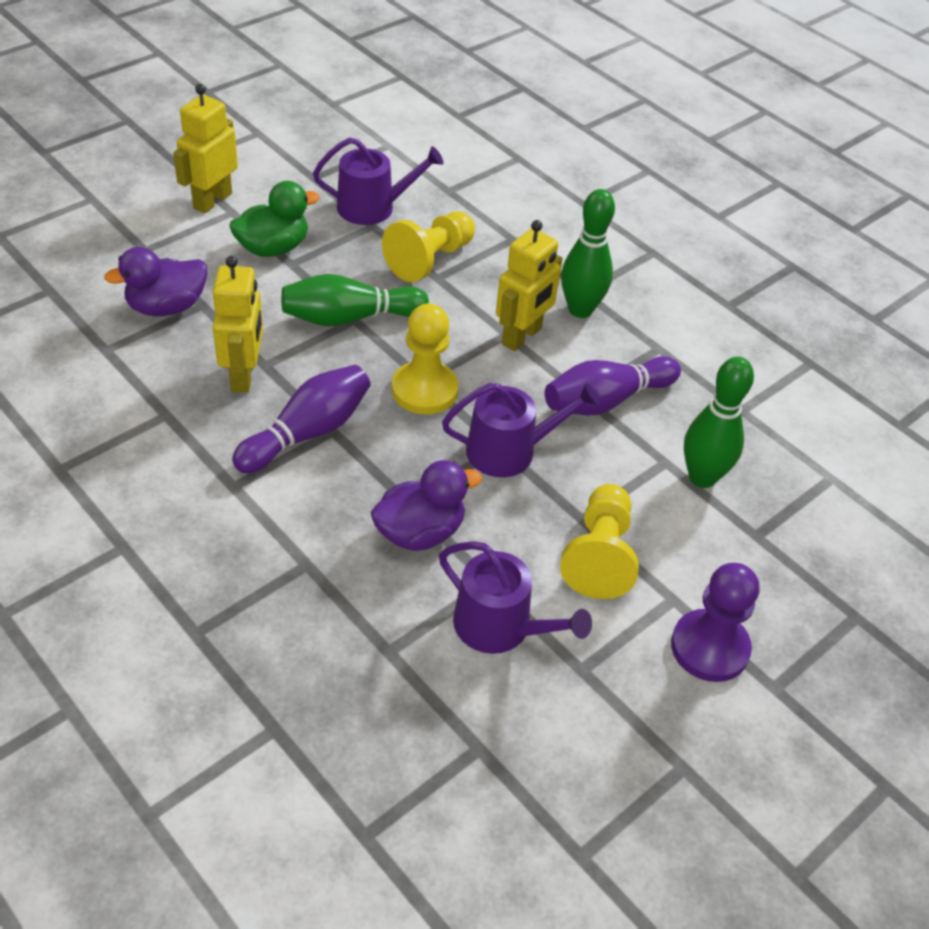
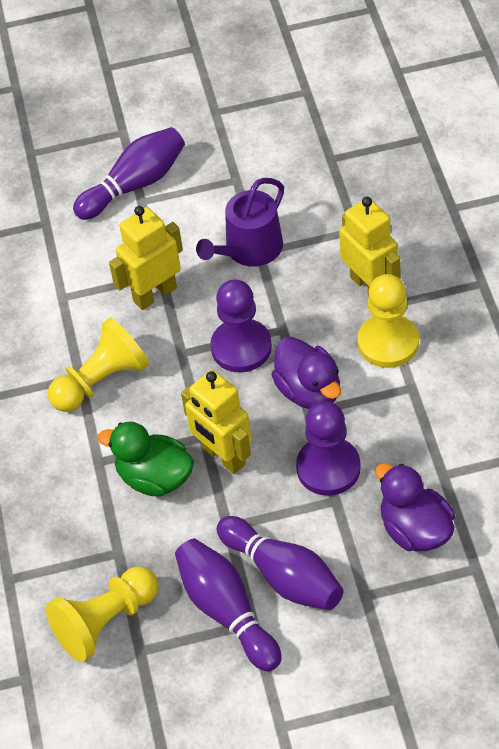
green bowling pin: 3 -> 0
purple bowling pin: 2 -> 3
purple pawn: 1 -> 2
purple watering can: 3 -> 1

